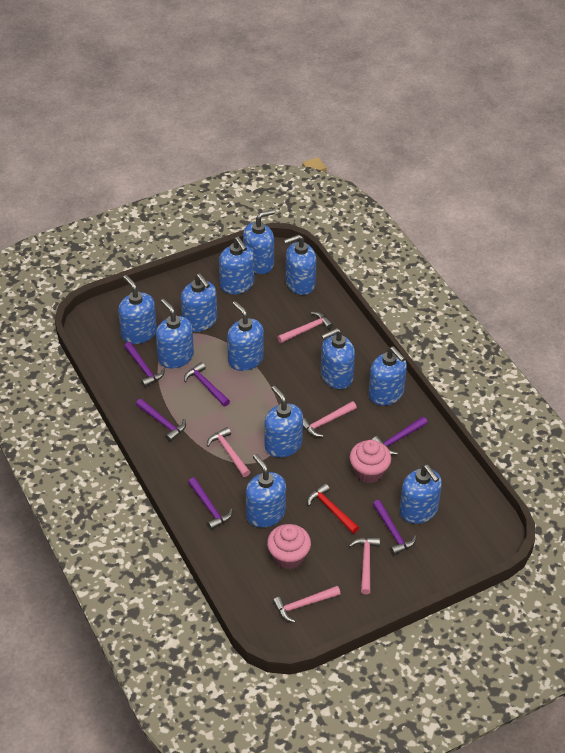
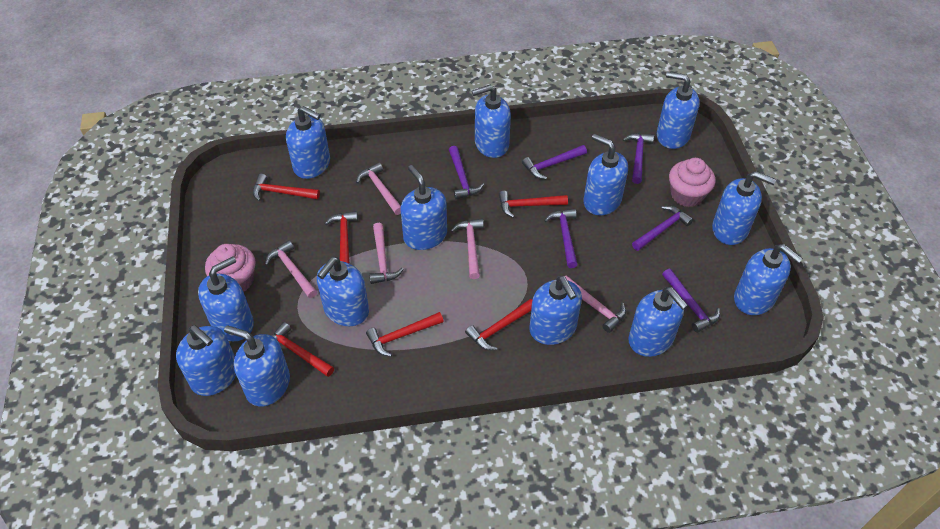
blue soap dispenser: 12 -> 13
red hammer: 1 -> 6

